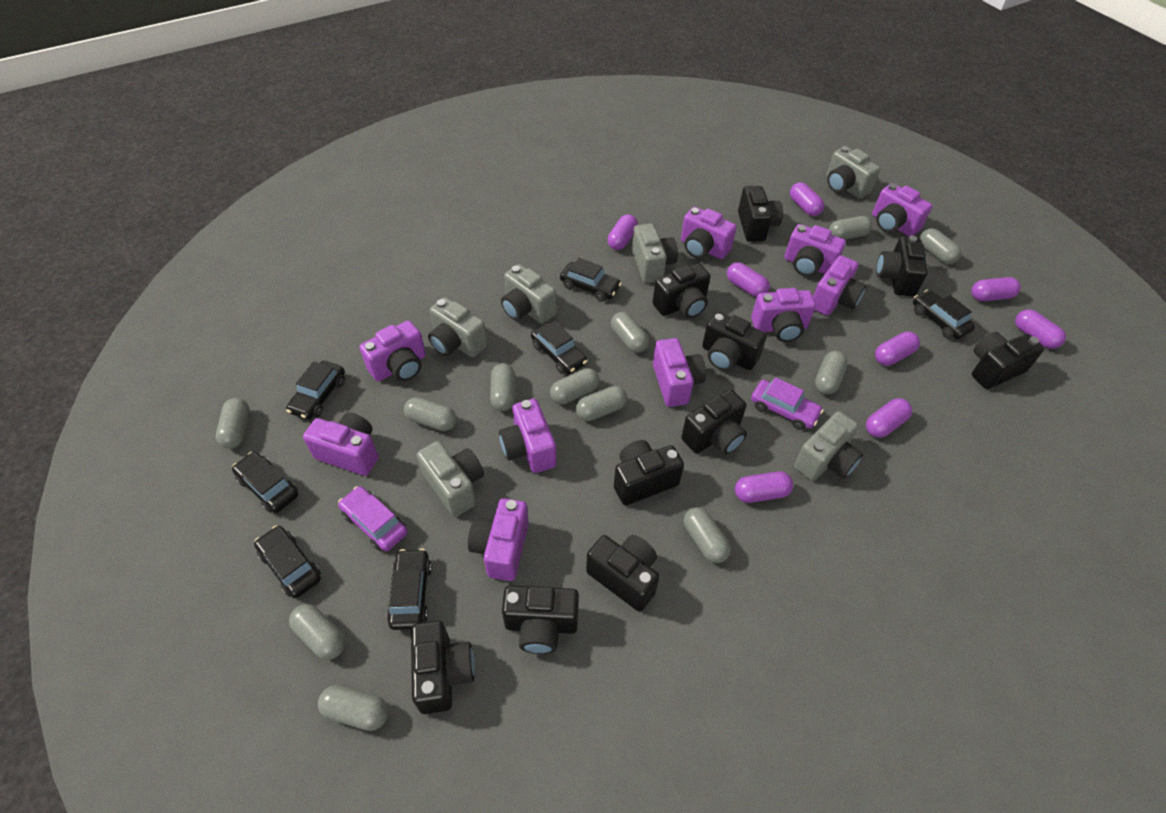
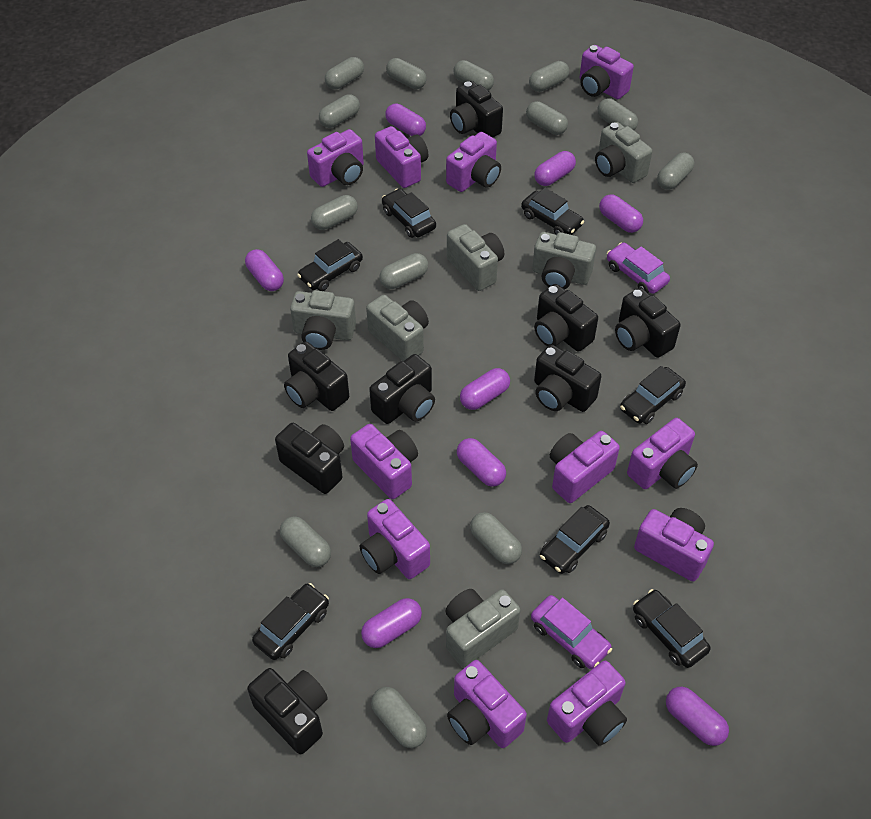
black camera: 10 -> 8
grey capsule: 12 -> 13
purple camera: 10 -> 11

